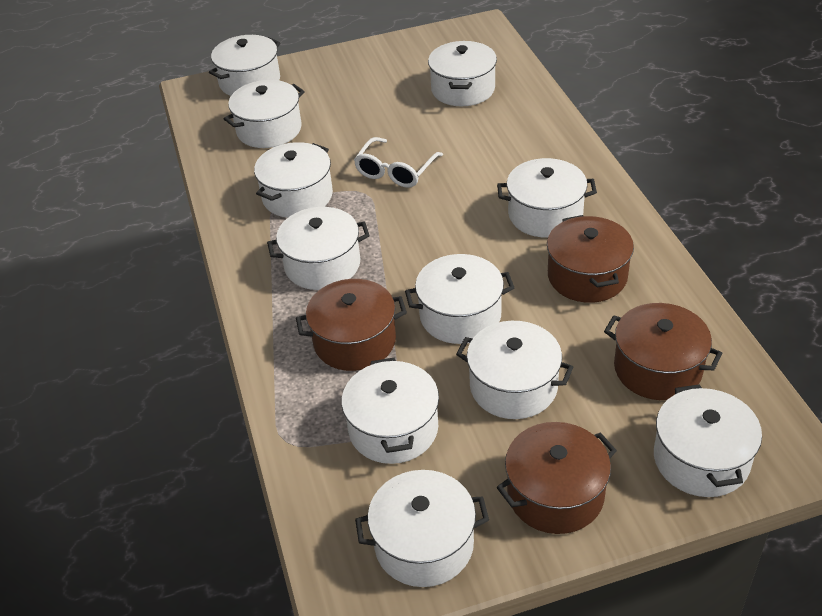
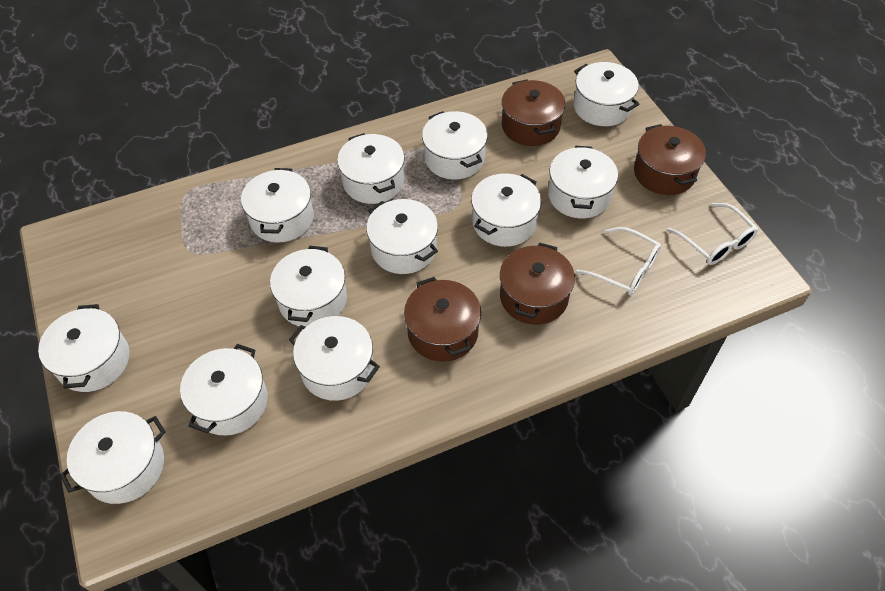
white glasses: 1 -> 2
white pot: 11 -> 12

